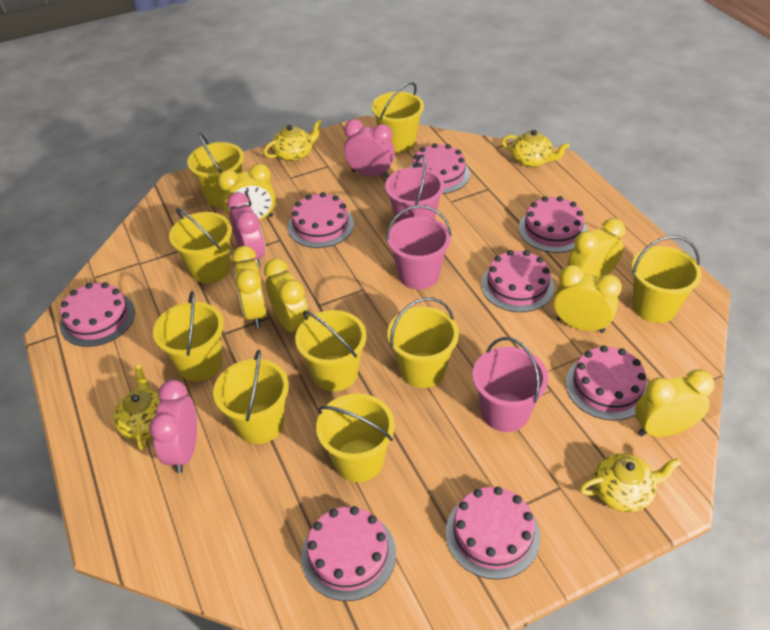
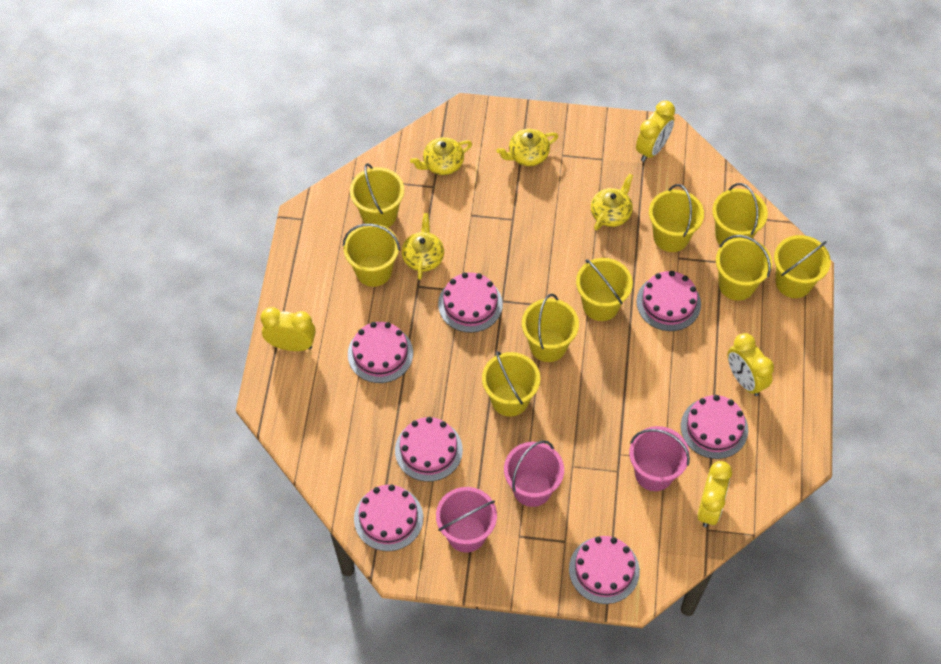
pink cake: 8 -> 7
pink clock: 3 -> 0
yellow clock: 6 -> 4

